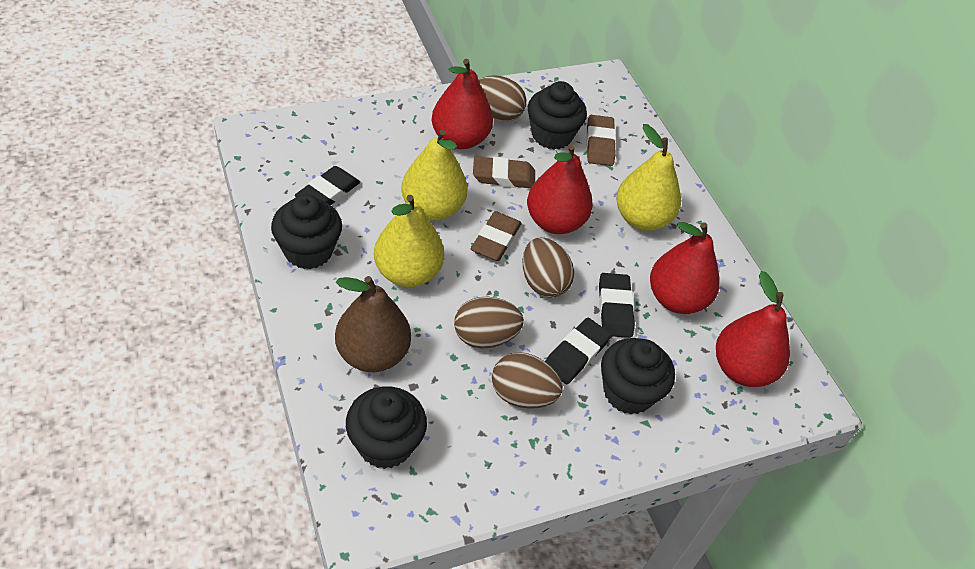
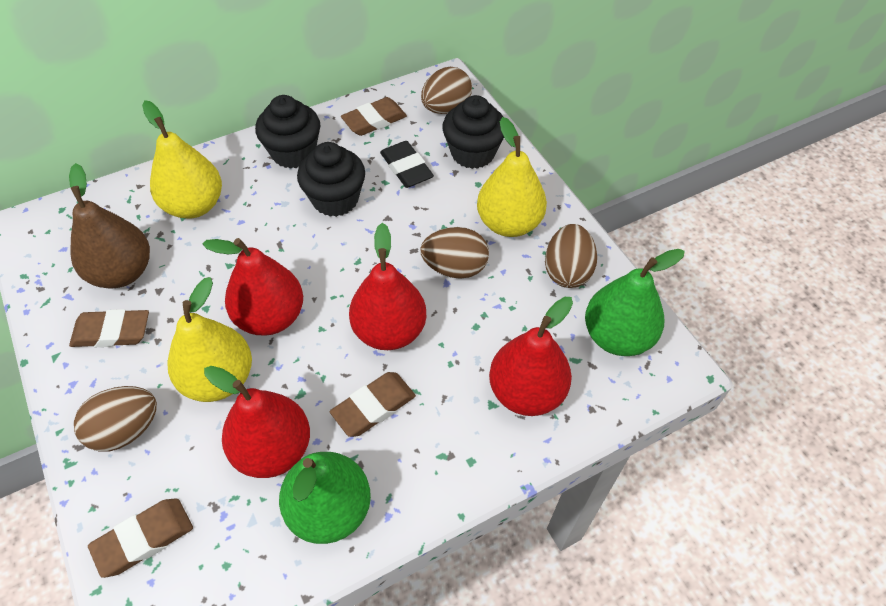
black cupcake: 4 -> 3
black eraser: 3 -> 1
brown eraser: 3 -> 4
green pear: 0 -> 2

